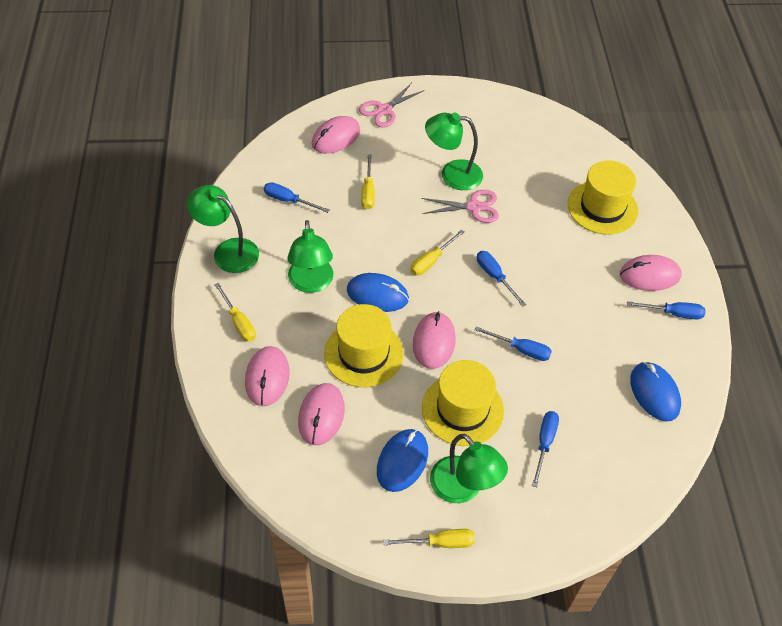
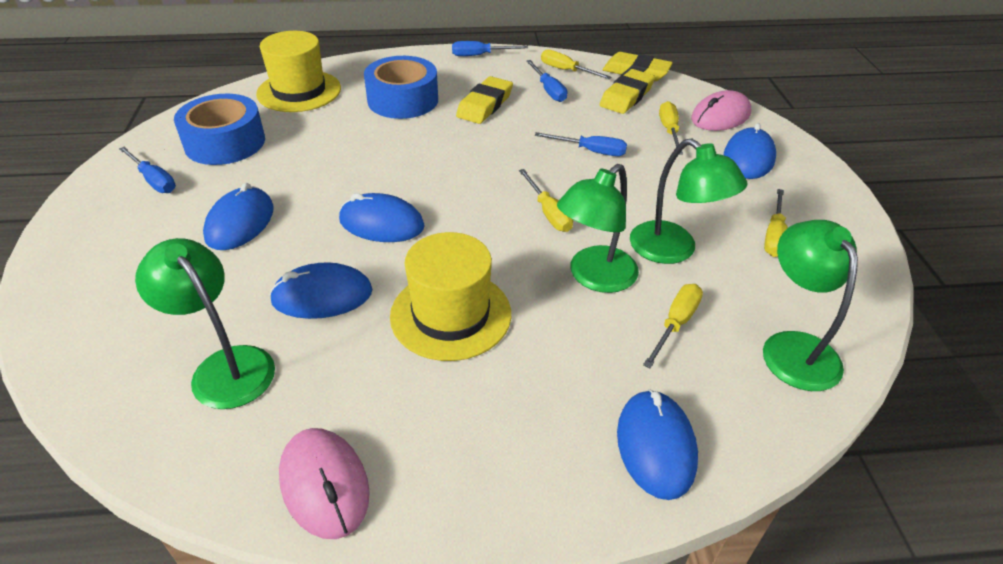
blue mouse: 3 -> 5
blue screwdriver: 5 -> 4
blue tape: 0 -> 2
pink mouse: 5 -> 2
pink scissors: 2 -> 0
yellow eraser: 0 -> 3
yellow hat: 3 -> 2
yellow screwdriver: 4 -> 5

